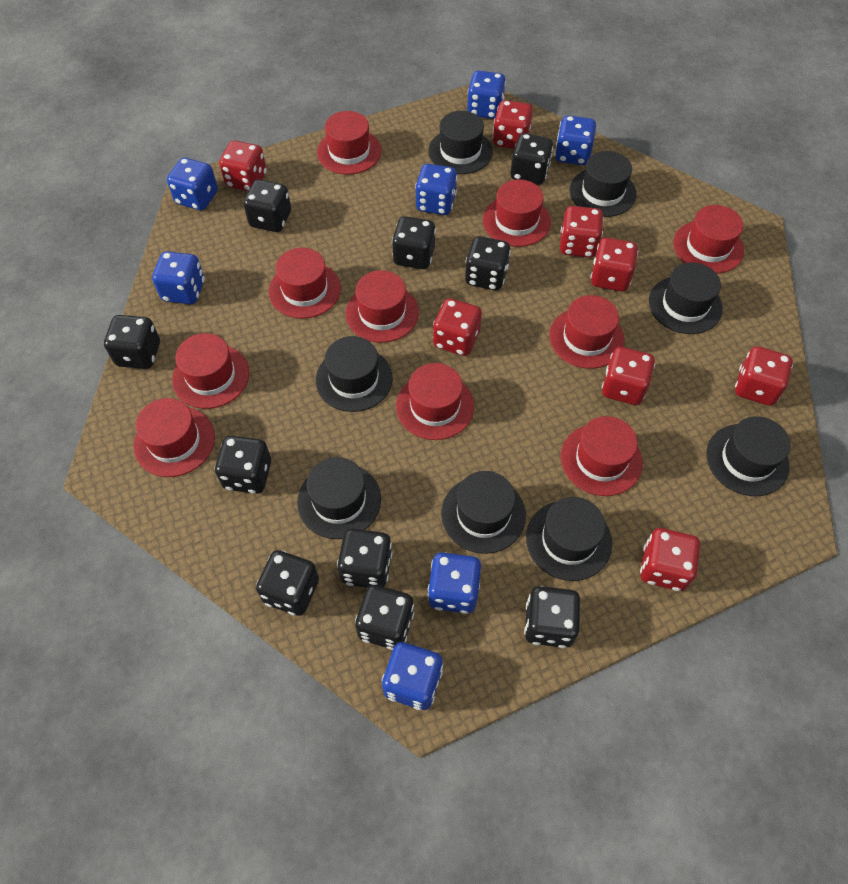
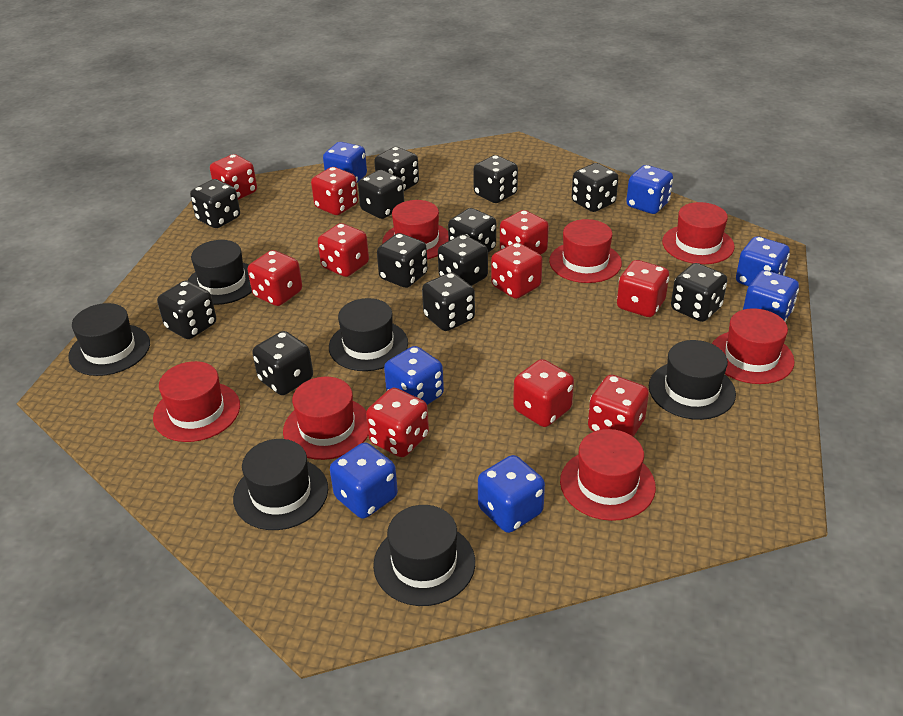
black dice: 10 -> 12
black hat: 8 -> 6
red dice: 8 -> 10
red hat: 10 -> 7

